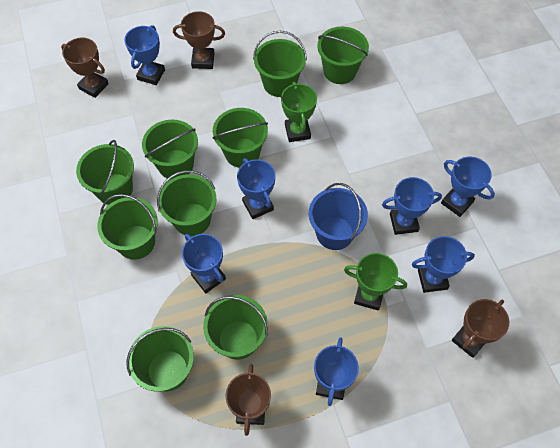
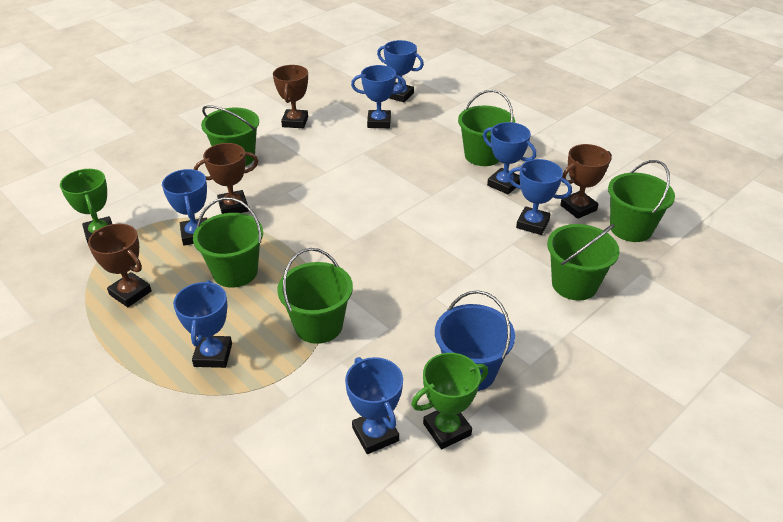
green bucket: 9 -> 6

